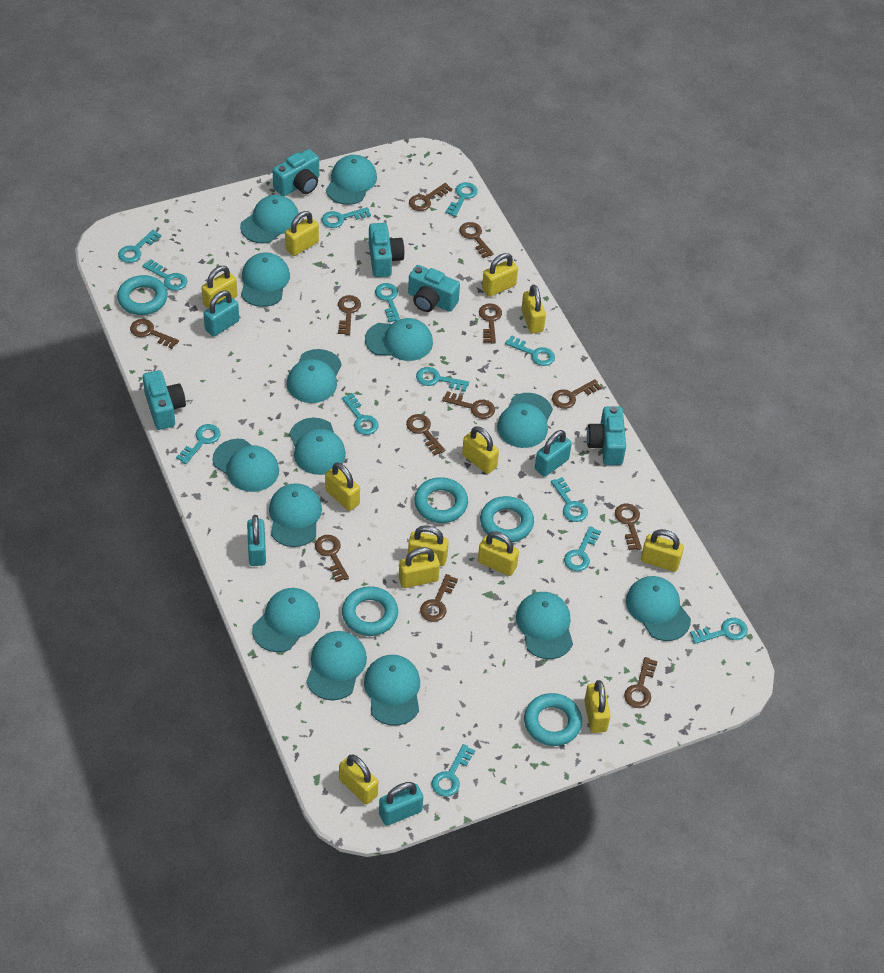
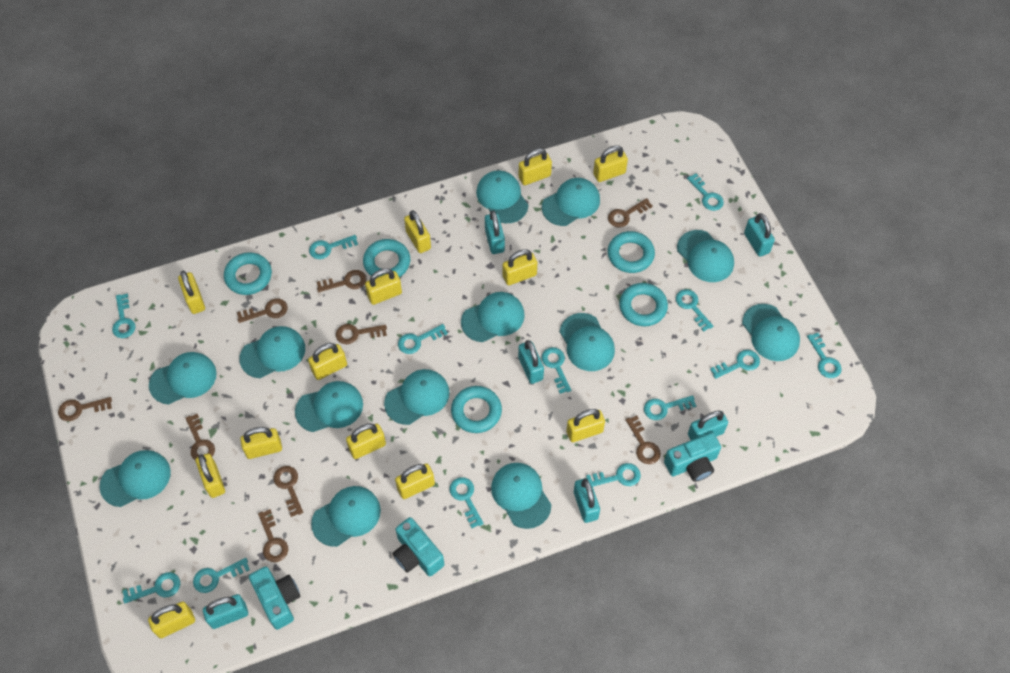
brown key: 12 -> 9
turquoise camera: 5 -> 3
turquoise cap: 14 -> 13
turquoise padlock: 4 -> 6
yellow padlock: 12 -> 13

